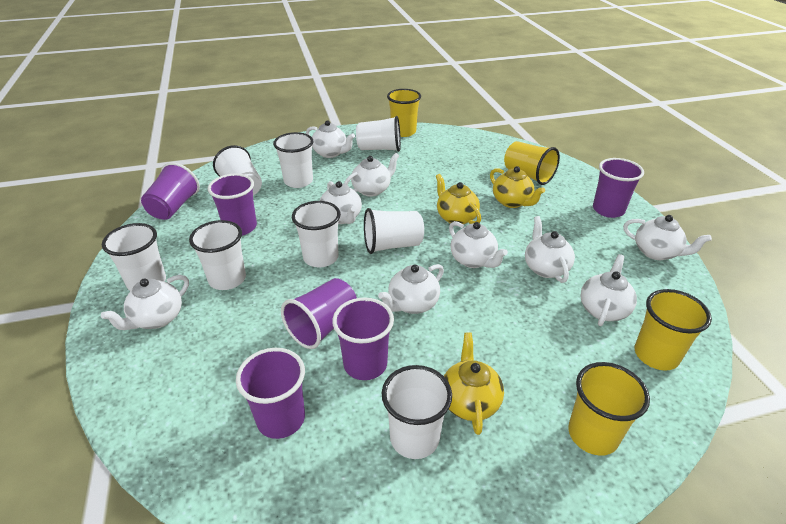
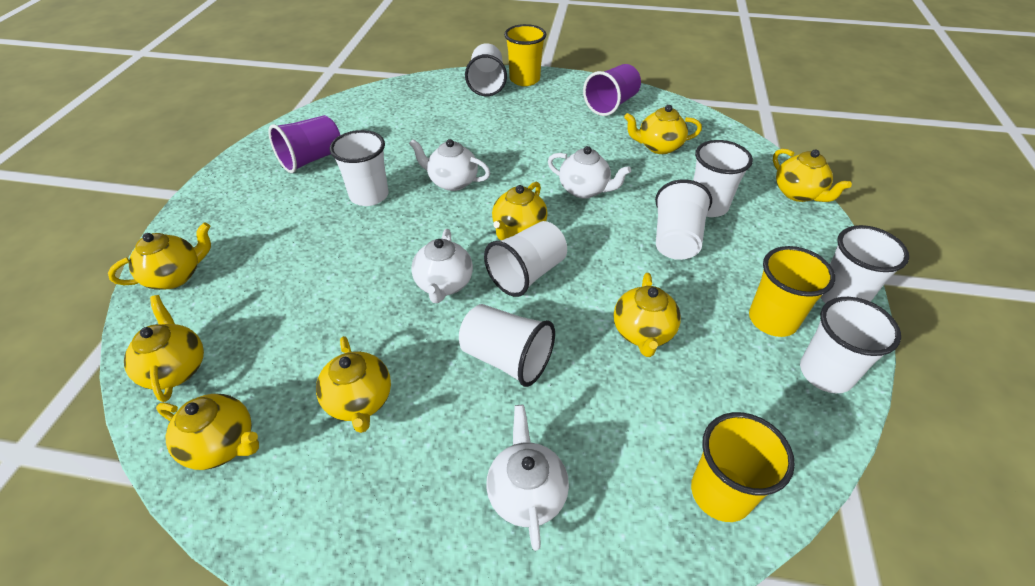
purple cup: 6 -> 2
white teapot: 9 -> 4
yellow cup: 4 -> 3
yellow teapot: 3 -> 8

